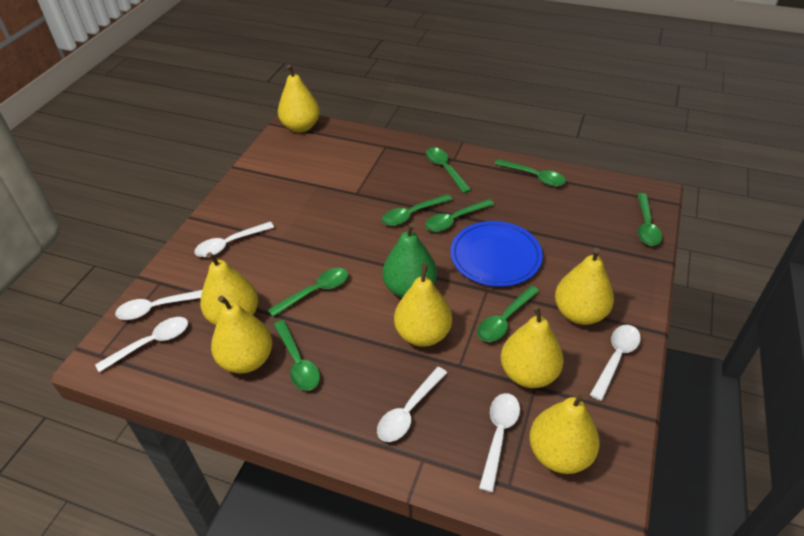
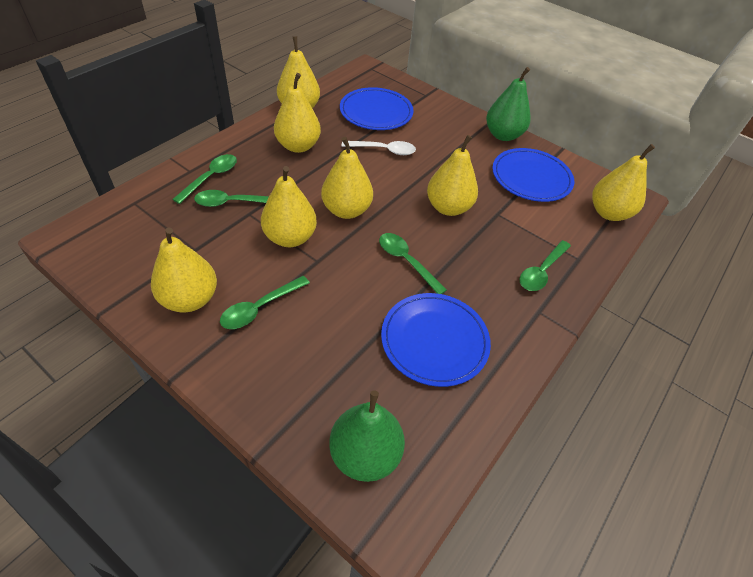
blue plate: 1 -> 3
green pear: 1 -> 2
green spoon: 8 -> 5
white spoon: 6 -> 1

